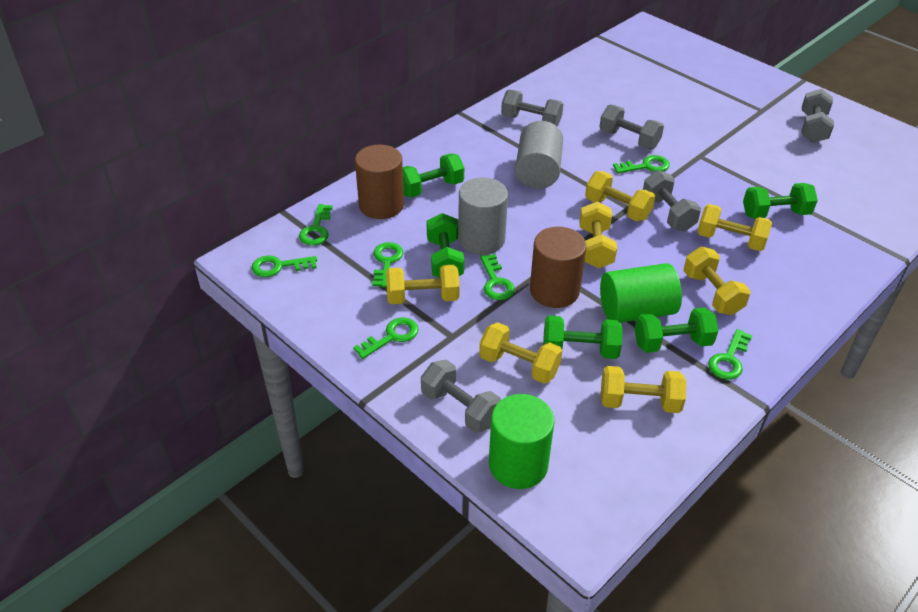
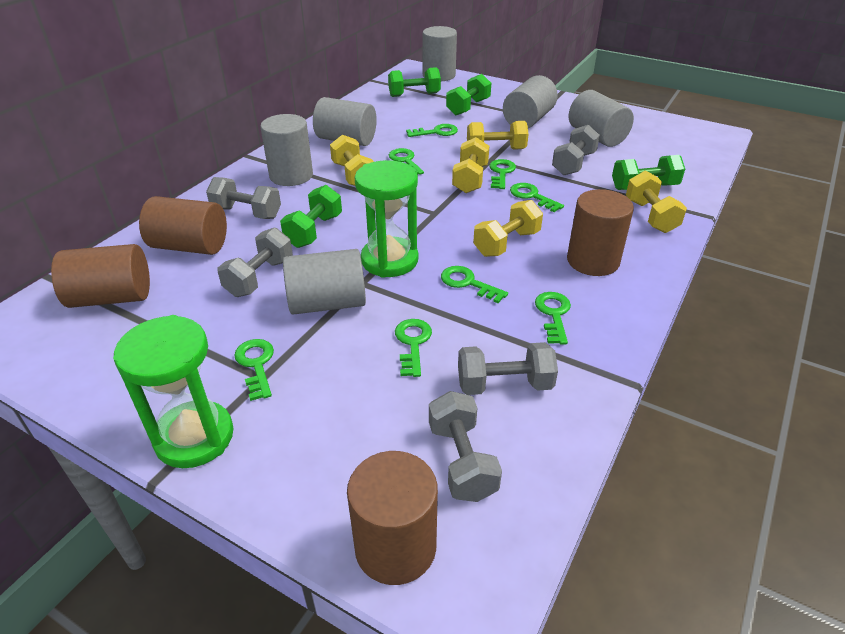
brown cylinder: 2 -> 4
green cylinder: 2 -> 0
green dumbbell: 5 -> 4
green hourglass: 0 -> 2
green key: 7 -> 8
grey cylinder: 2 -> 6
yellow dumbbell: 7 -> 5

